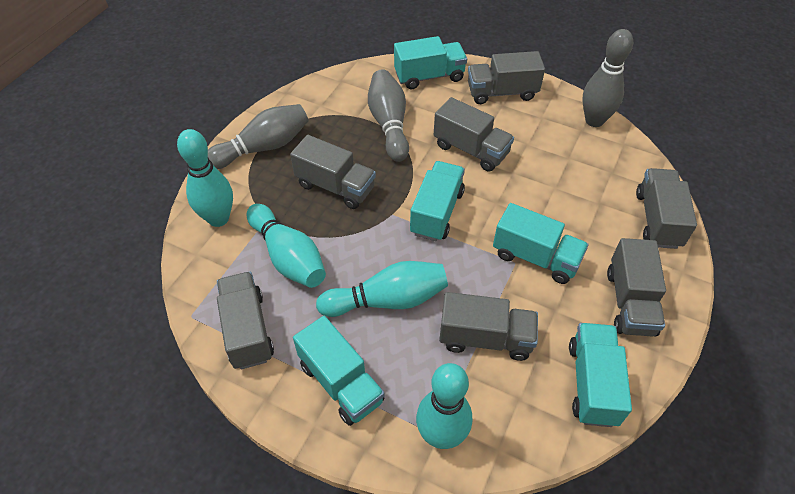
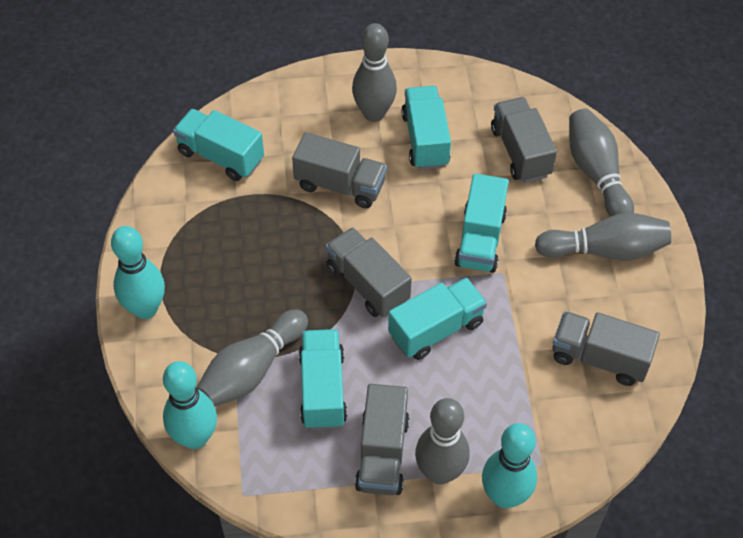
grey bowling pin: 3 -> 5
grey truck: 7 -> 5
turquoise bowling pin: 4 -> 3

